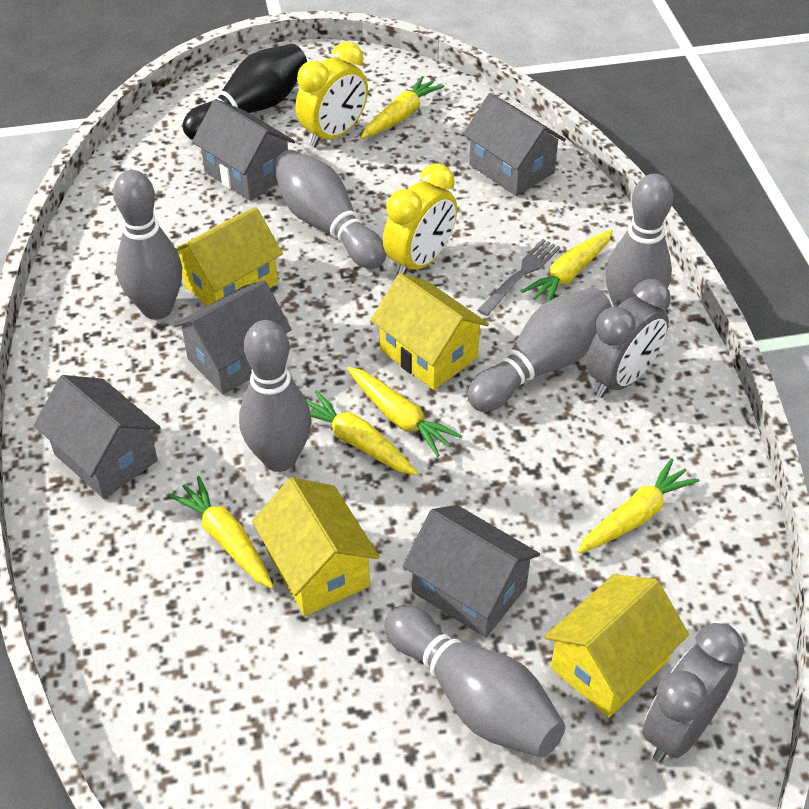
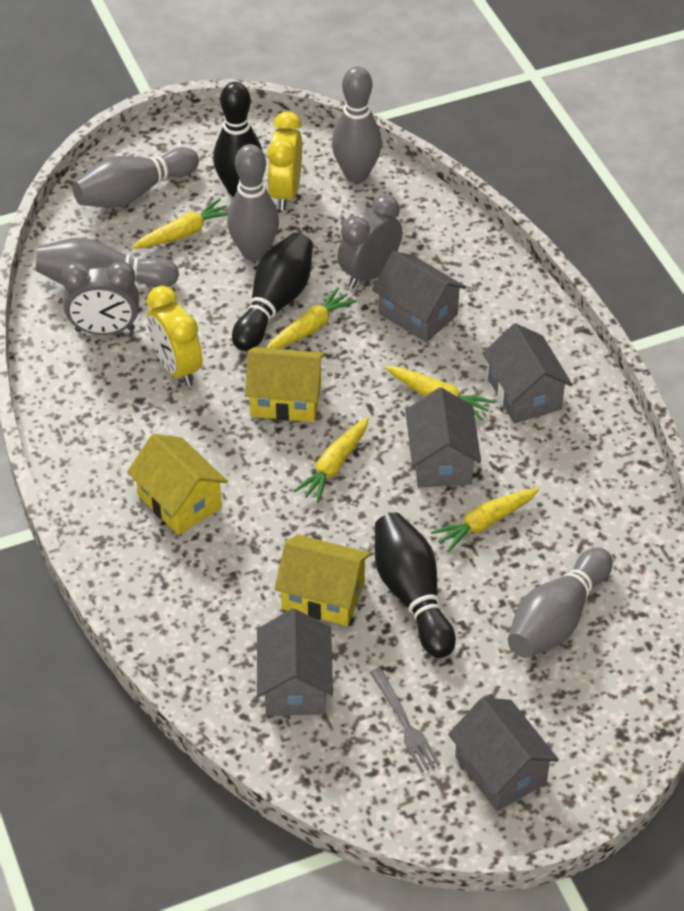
black bowling pin: 1 -> 3
grey bowling pin: 6 -> 5
yellow carrot: 6 -> 5
yellow house: 4 -> 3

